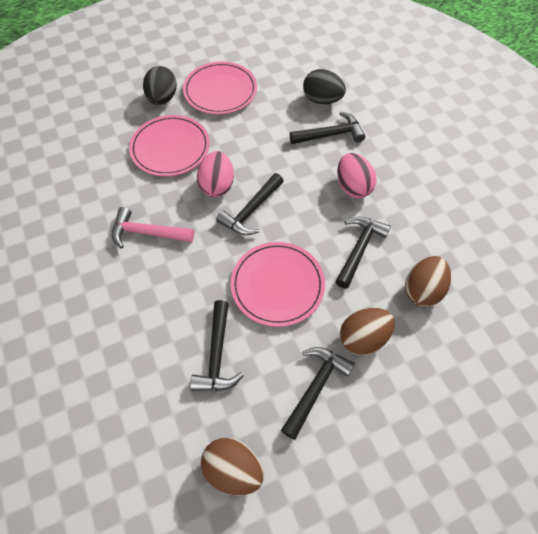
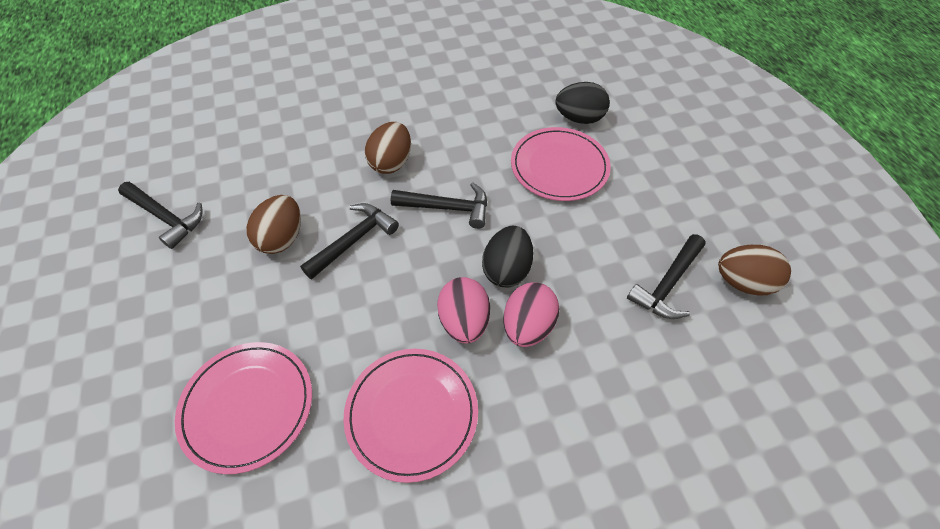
black hammer: 5 -> 4
pink hammer: 1 -> 0

